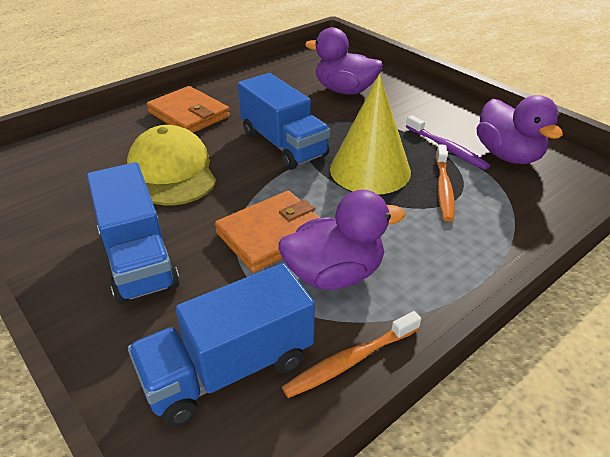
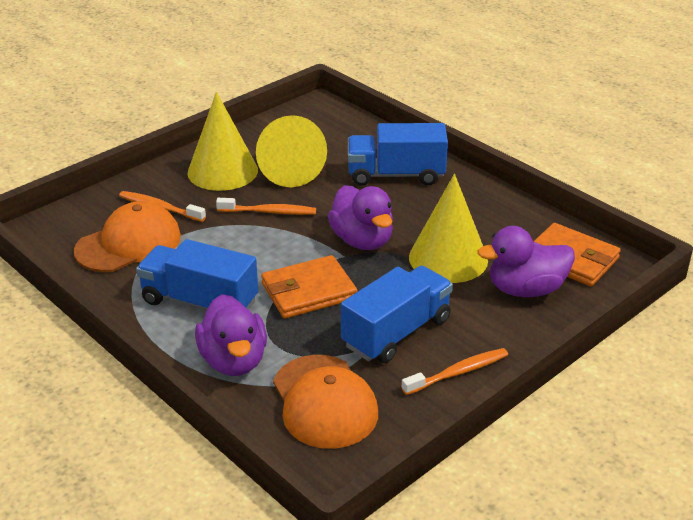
orange cap: 0 -> 2
orange toothbrush: 2 -> 3
purple toothbrush: 1 -> 0
yellow cap: 1 -> 0
yellow cone: 1 -> 3

